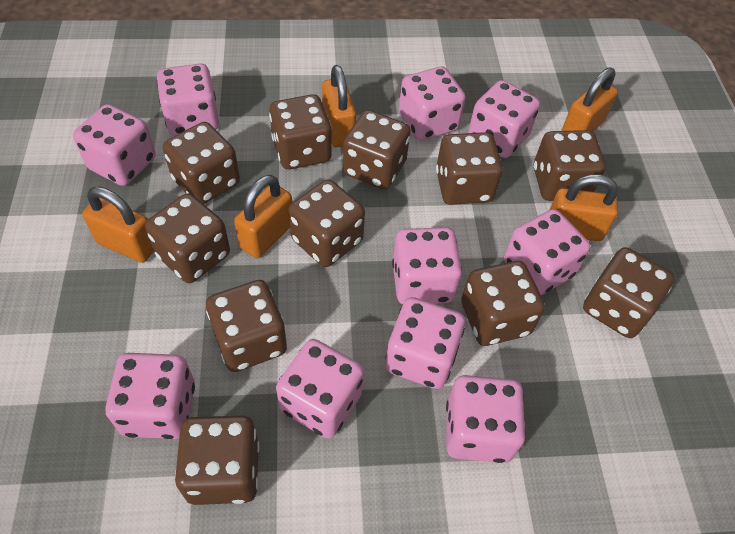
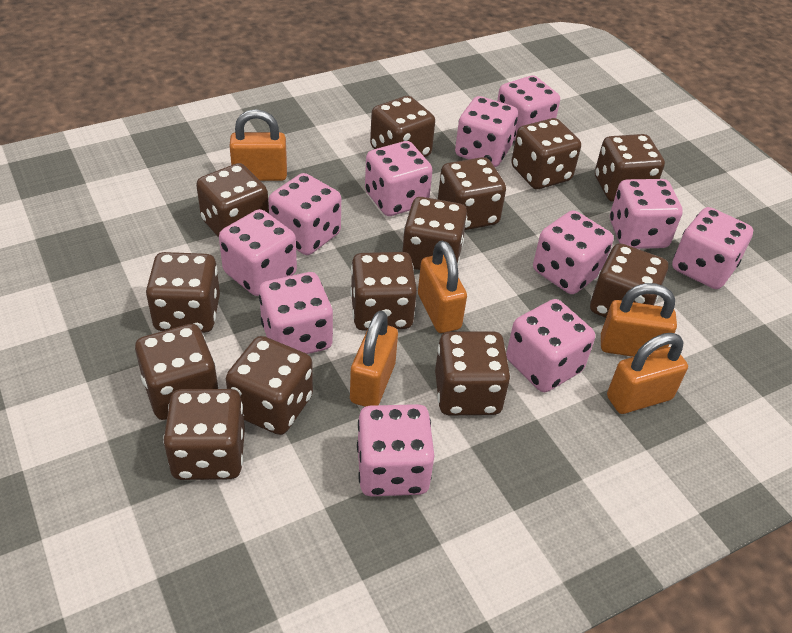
brown dice: 11 -> 13
pink dice: 10 -> 11

